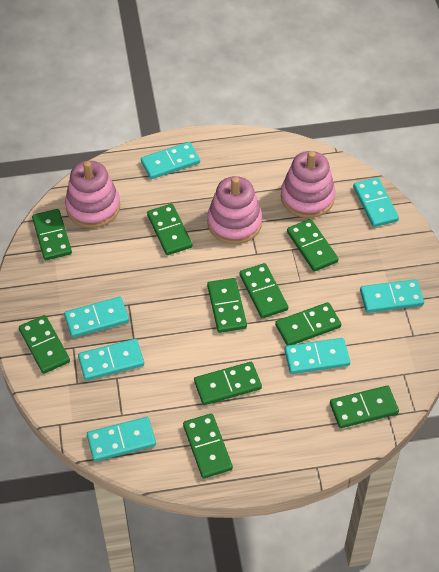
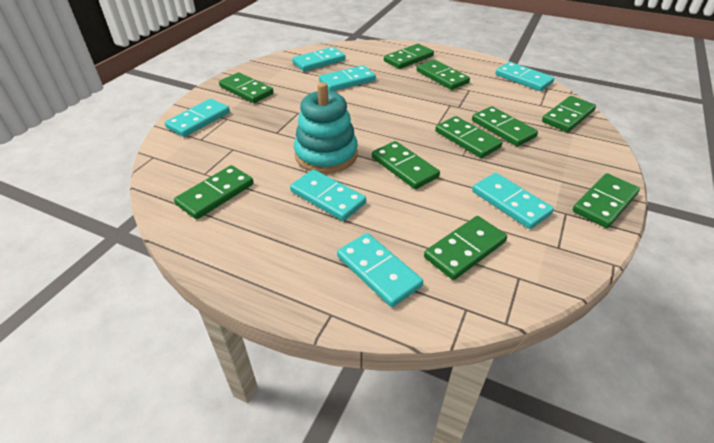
pink stacking toy: 3 -> 0
turquoise stacking toy: 0 -> 1

